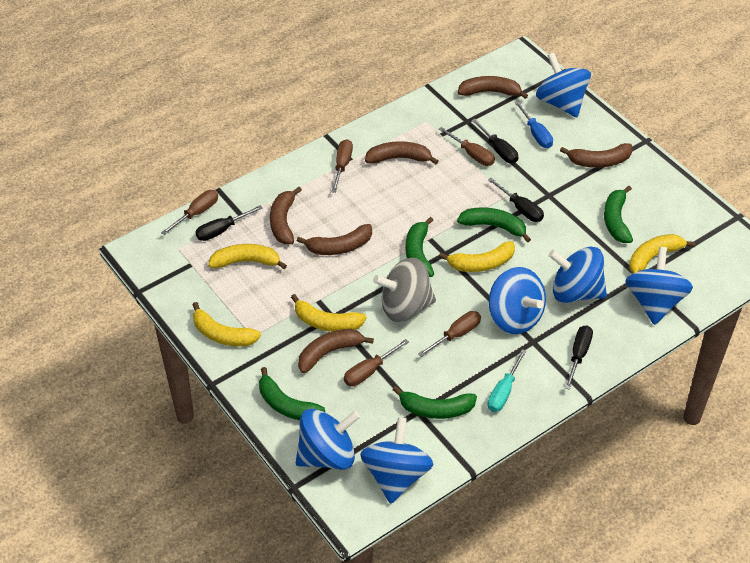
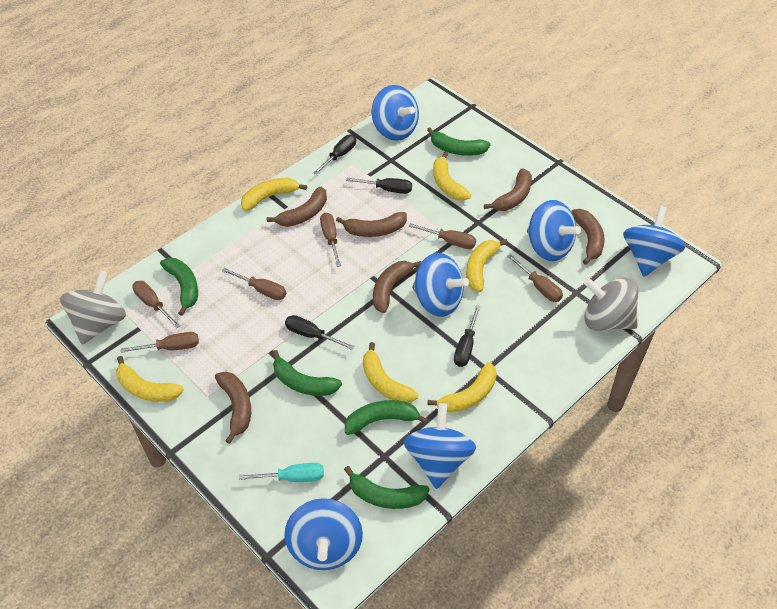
blue screwdriver: 1 -> 0
brown screwdriver: 5 -> 6
grey spinning top: 1 -> 2
yellow banana: 5 -> 6

